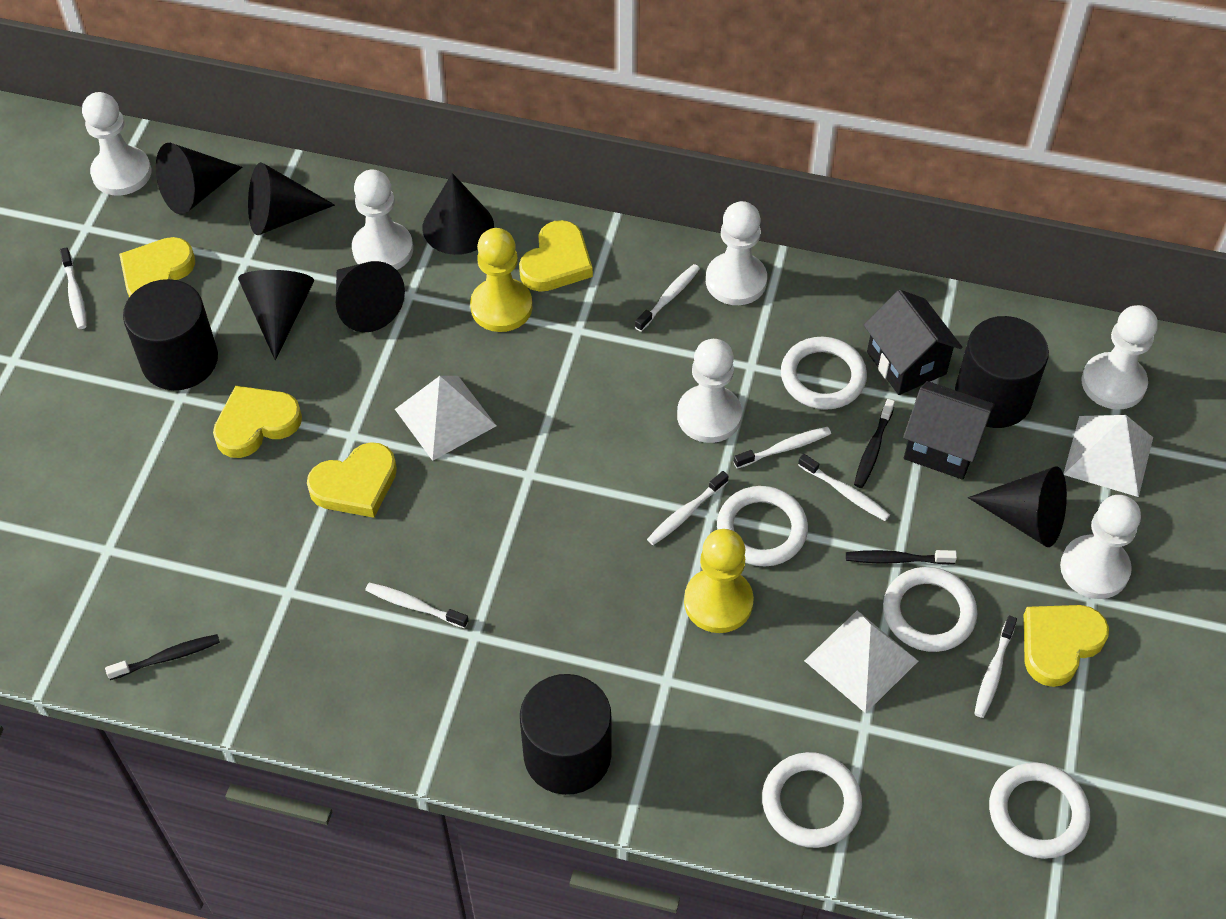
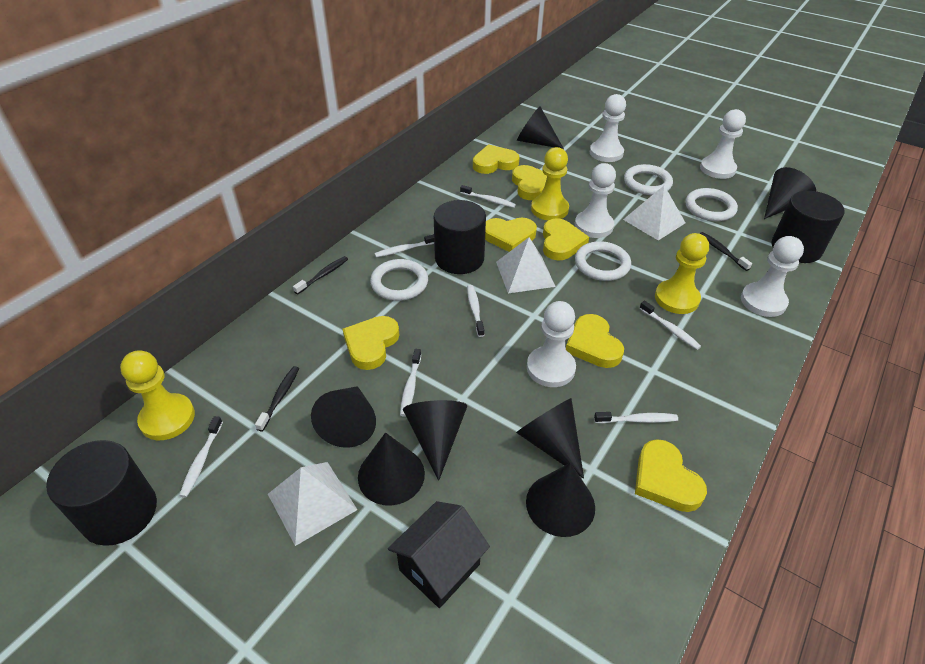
black cone: 6 -> 7
black house: 2 -> 1
white pawn: 6 -> 5
white ring: 5 -> 4
yellow heart: 5 -> 7
yellow pawn: 2 -> 3

